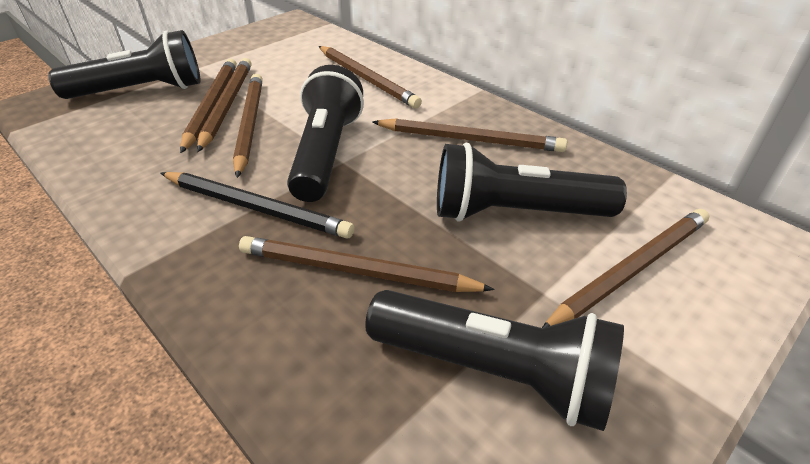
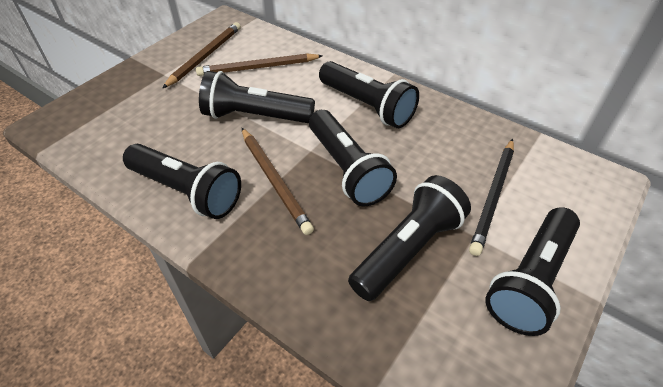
black flashlight: 4 -> 6
brown pencil: 7 -> 3

